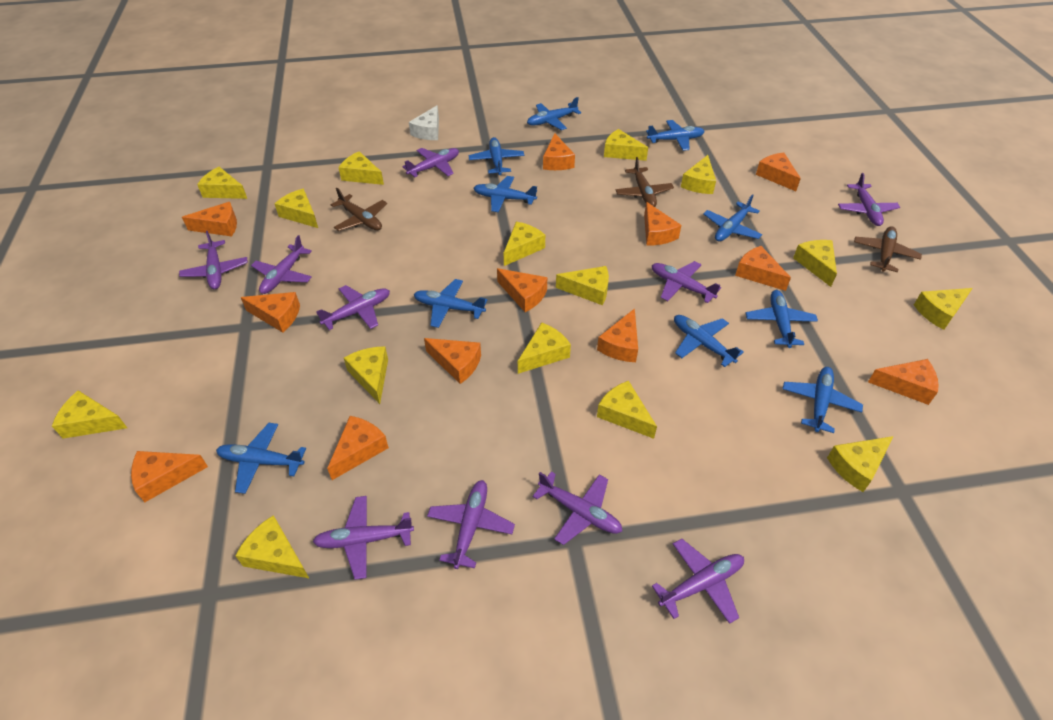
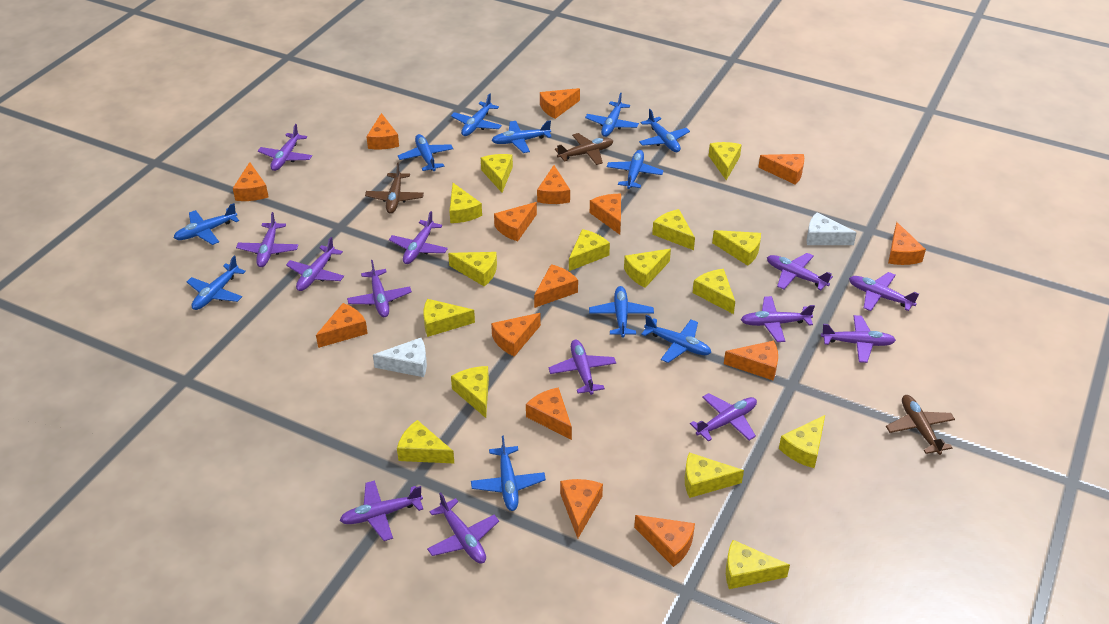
blue plane: 10 -> 11
orange cheese: 12 -> 15
purple plane: 10 -> 13
white cheese: 1 -> 2

